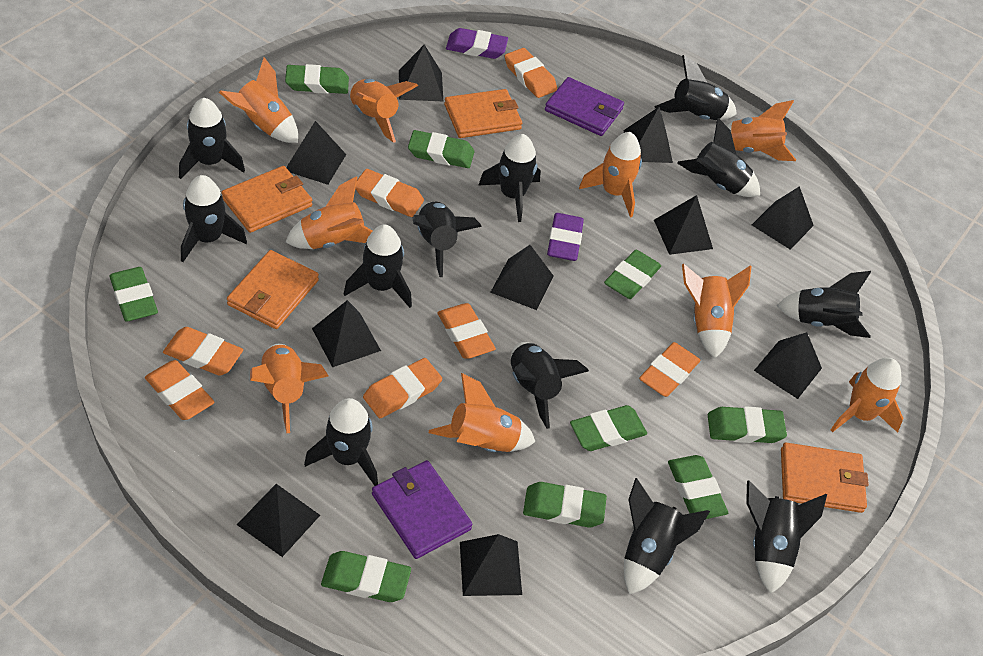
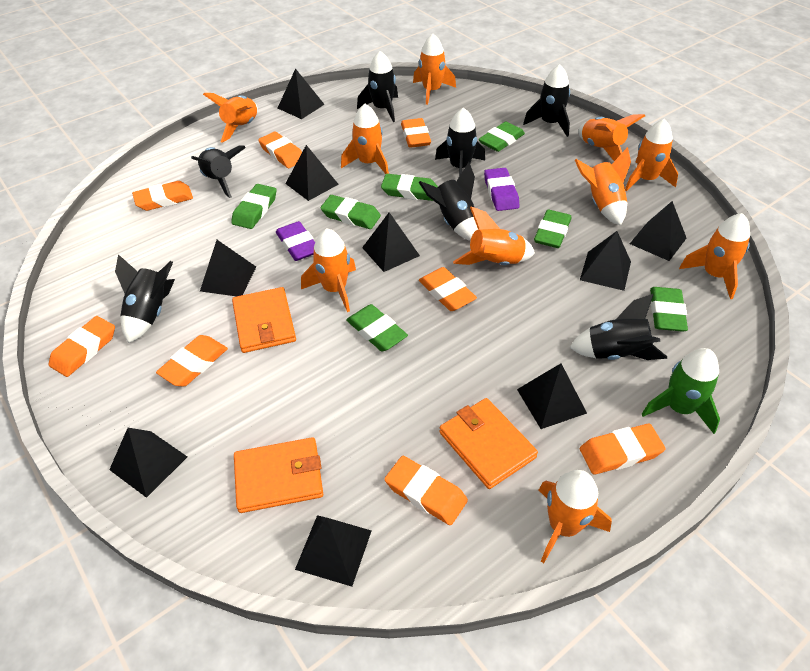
black pyramid: 10 -> 9
black rocket: 12 -> 7
green eraser: 9 -> 7
green rocket: 0 -> 1
orange eraser: 7 -> 8
orange rocket: 9 -> 10
orange wallet: 4 -> 3
purple wallet: 2 -> 0

